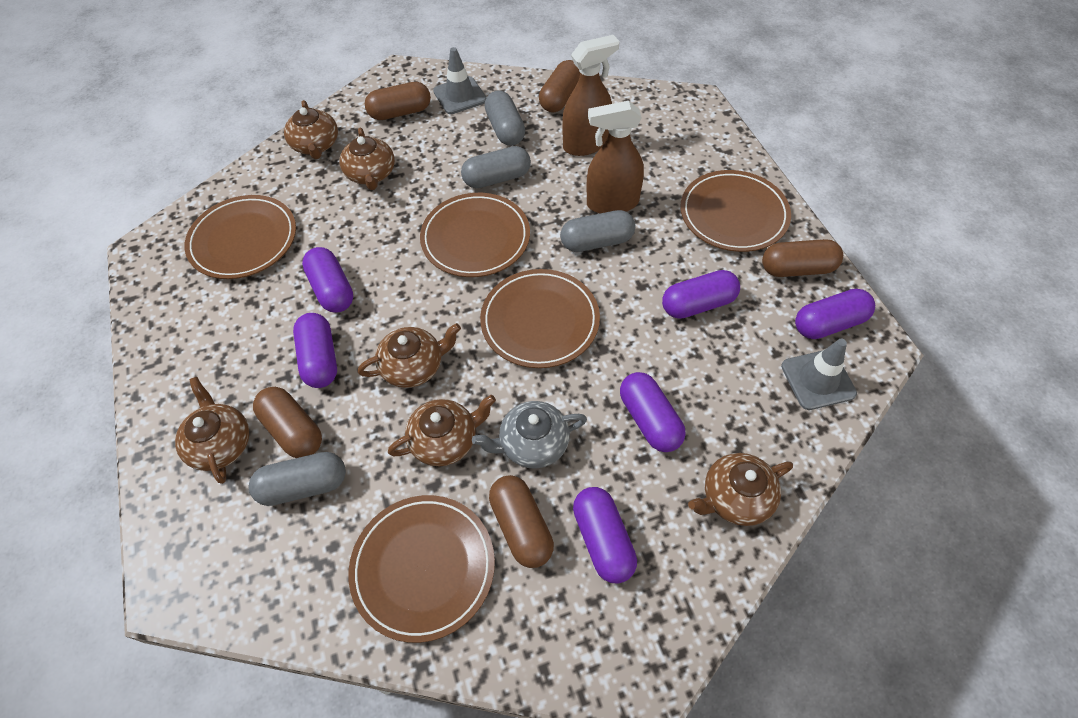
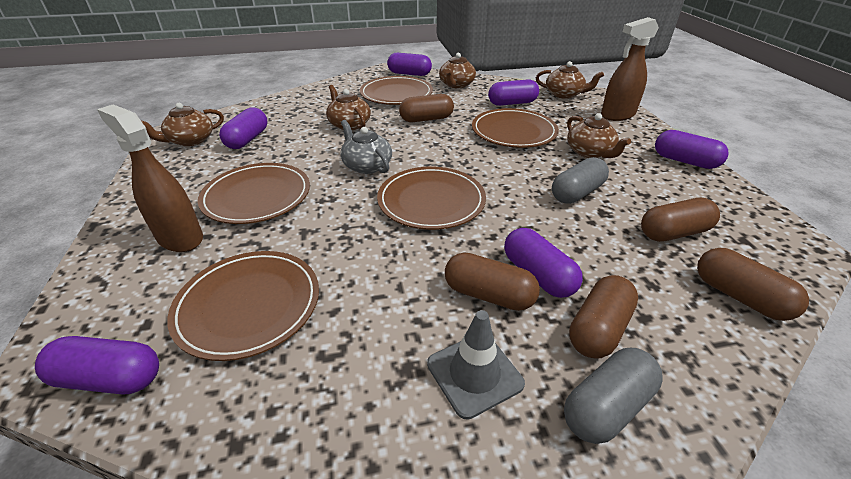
brown teapot: 6 -> 5
grey capsule: 4 -> 2
grey traffic cone: 2 -> 1

